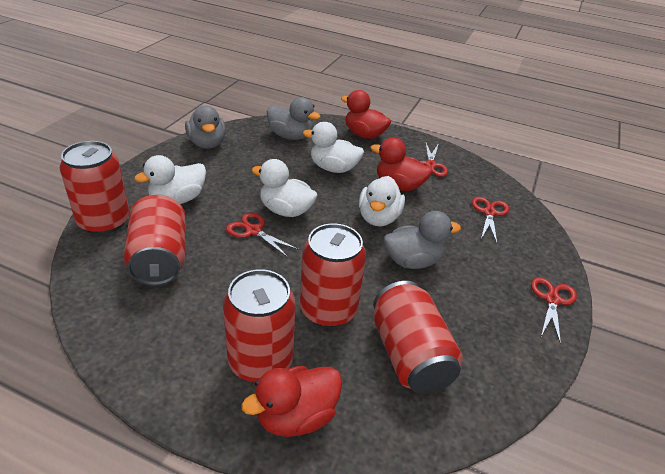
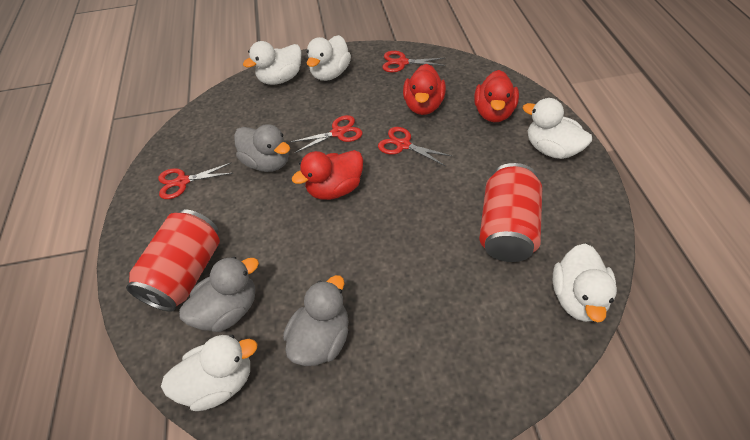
red can: 5 -> 2
white duck: 4 -> 5

